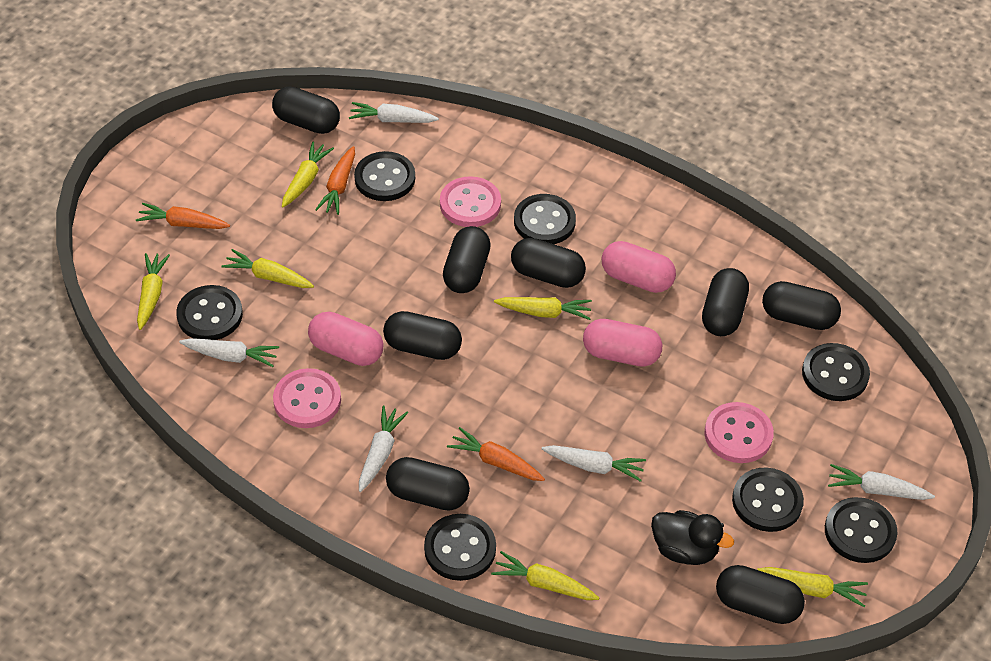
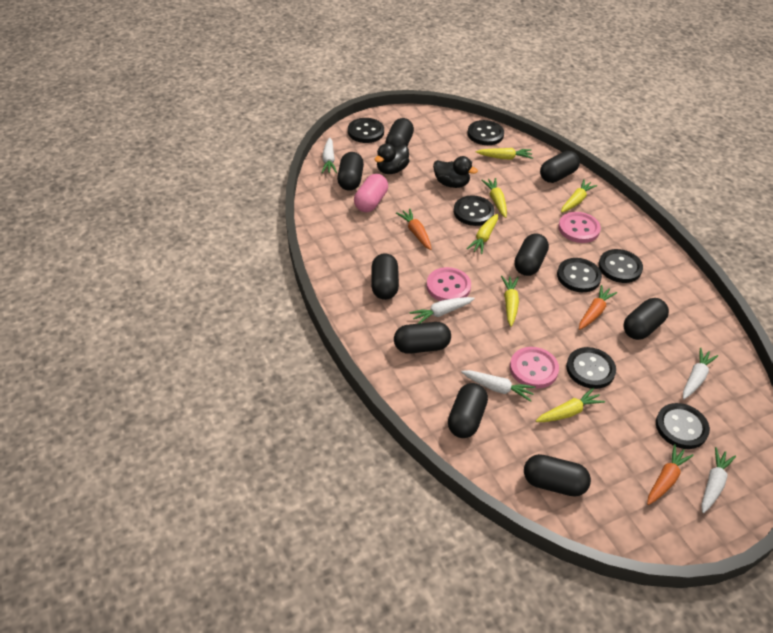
black capsule: 8 -> 9
black duck: 1 -> 2
pink capsule: 3 -> 1

